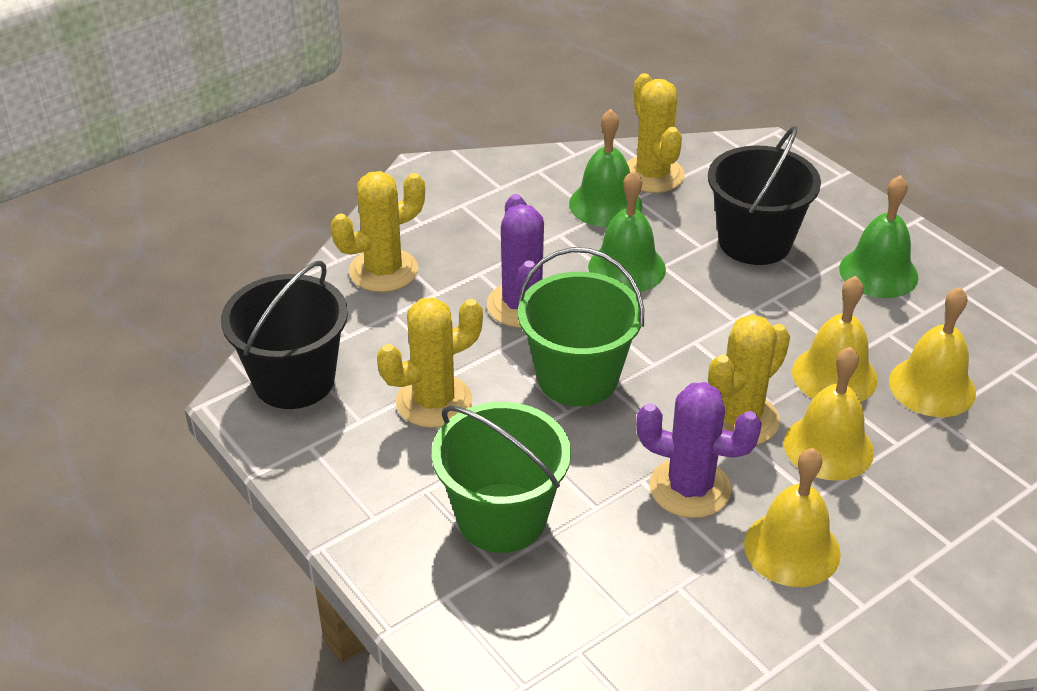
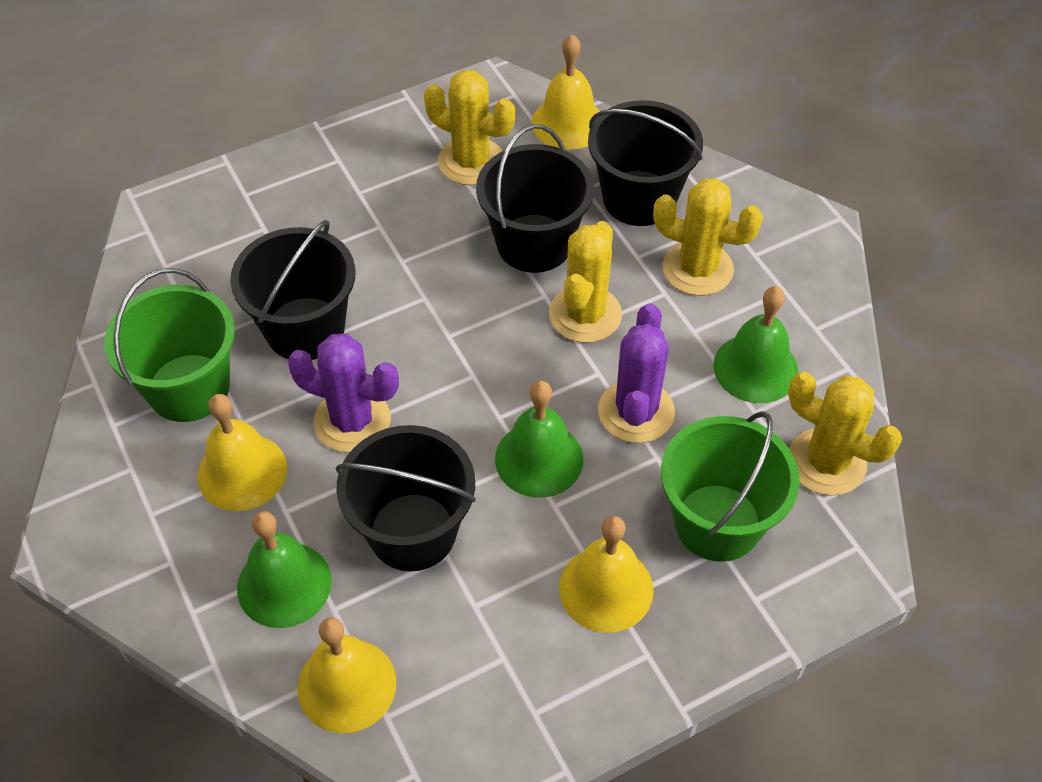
black bucket: 2 -> 4

